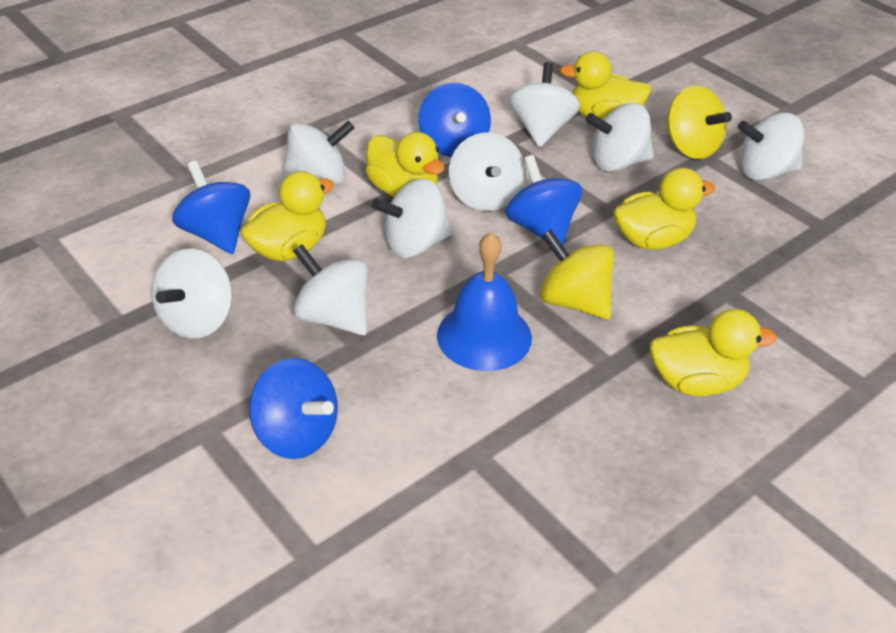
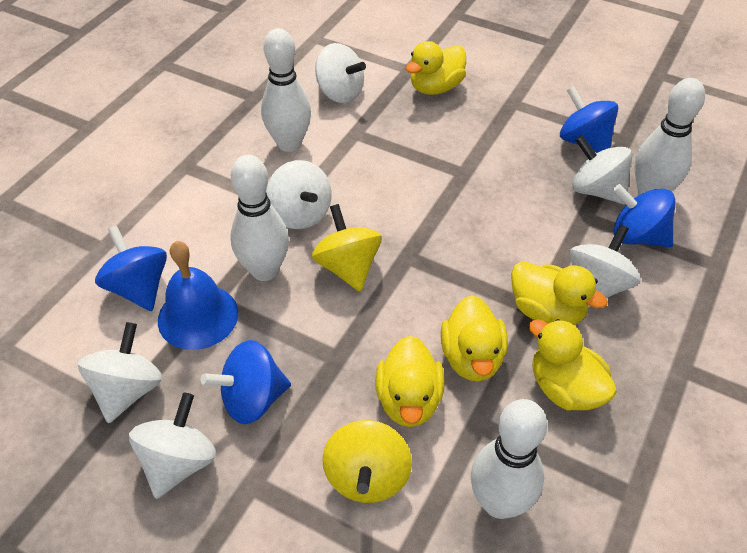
white bowling pin: 0 -> 4
white spinning top: 8 -> 6

